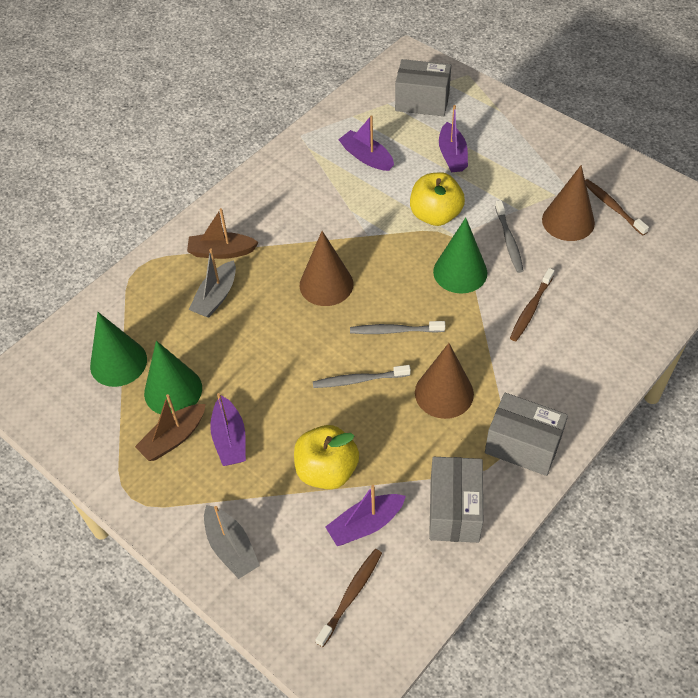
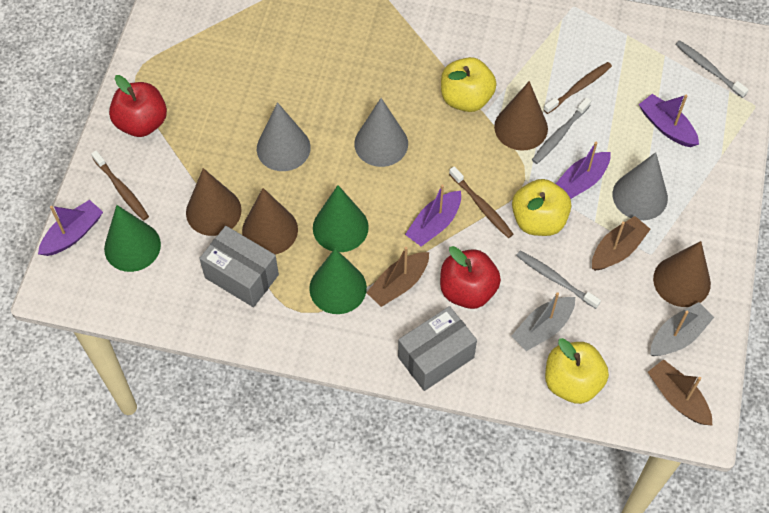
brown boat: 2 -> 3
brown cone: 3 -> 4
grey box: 3 -> 2
grey cone: 0 -> 3
red apple: 0 -> 2
yellow apple: 2 -> 3

